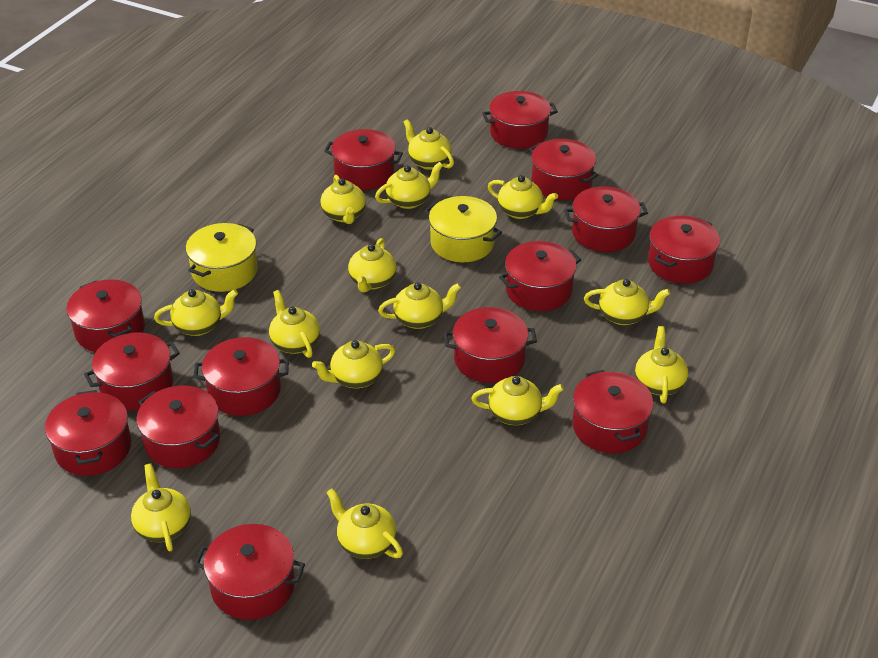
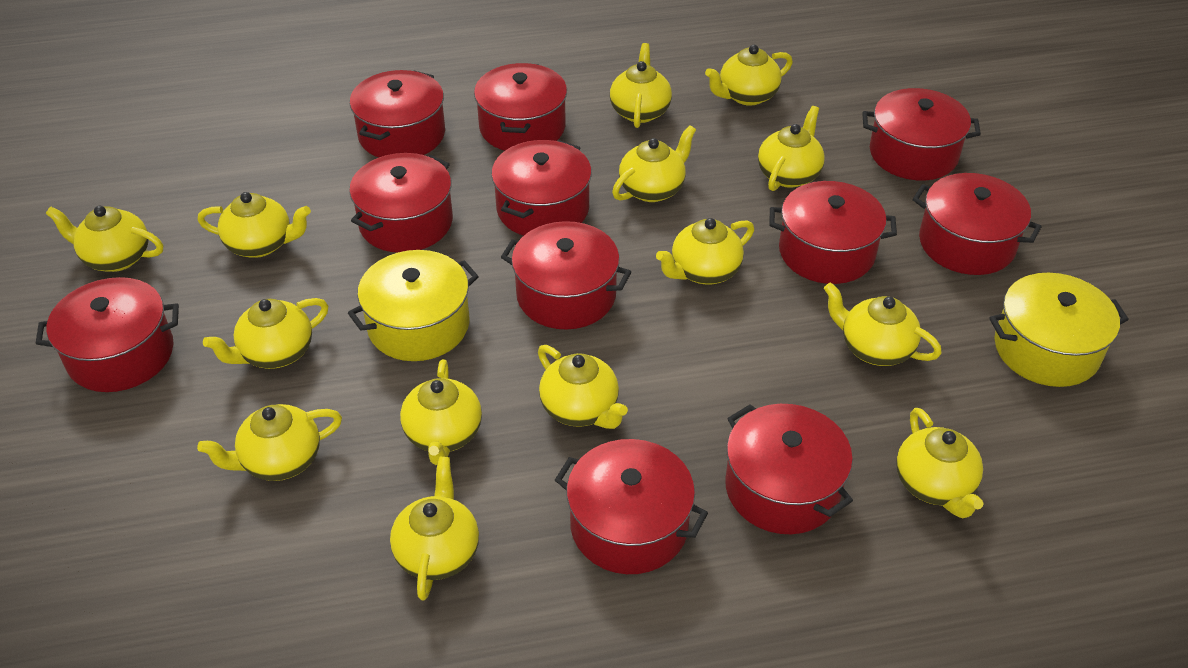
red pot: 14 -> 11

